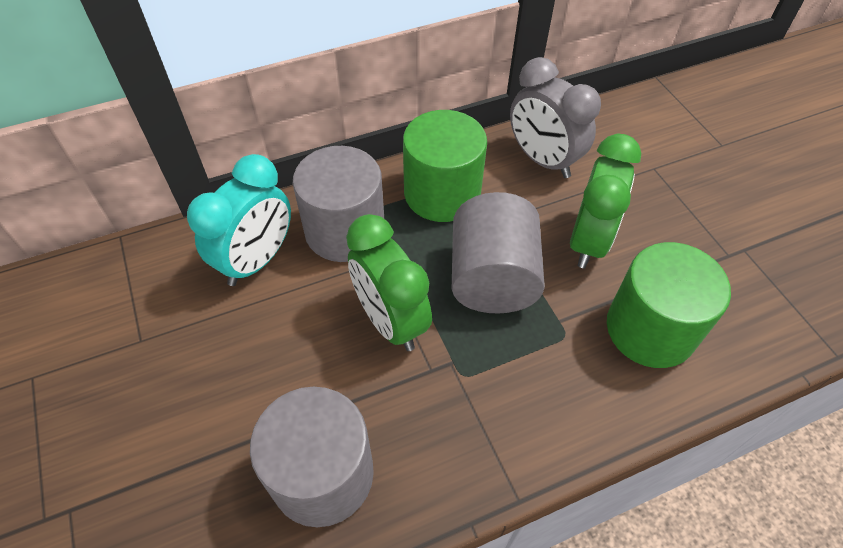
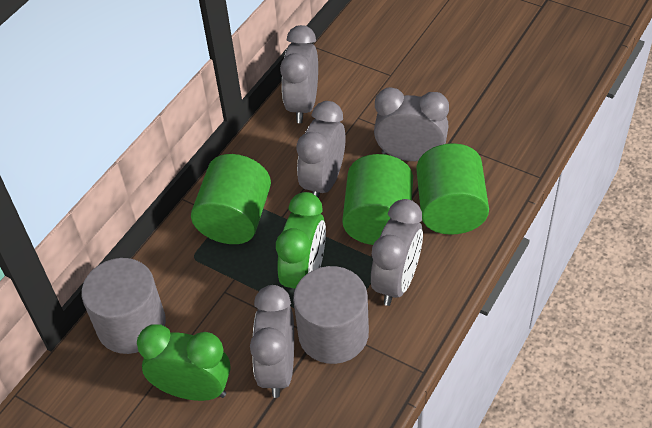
green cylinder: 2 -> 3
grey clock: 1 -> 5
grey cylinder: 3 -> 2
turquoise clock: 1 -> 0

